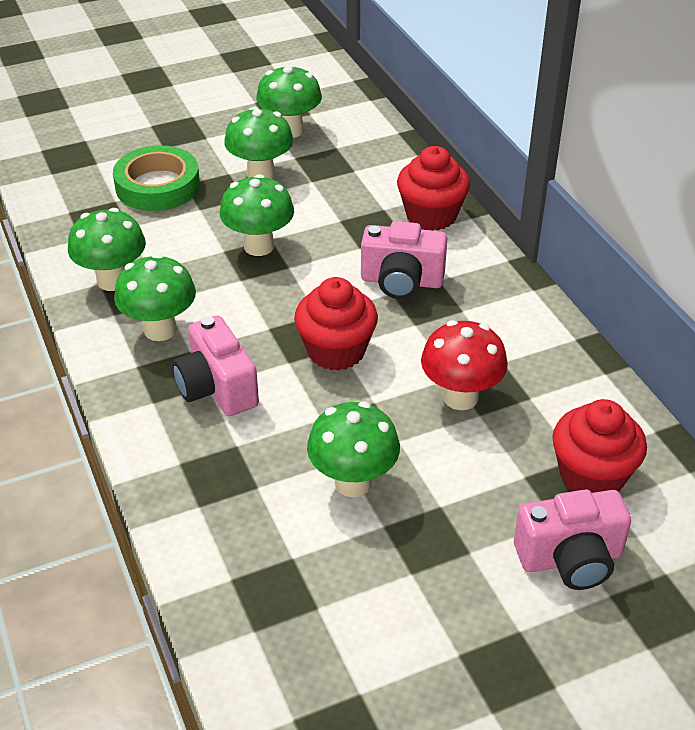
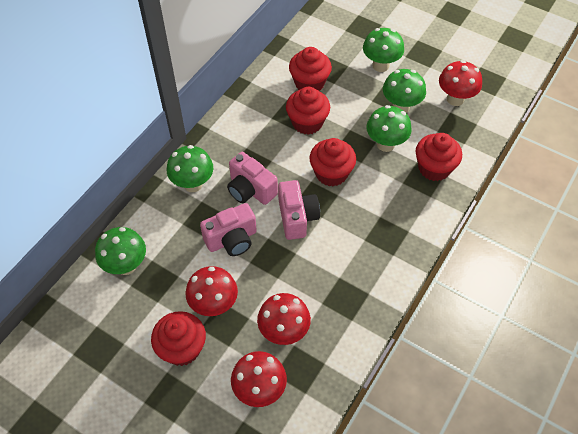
green mushroom: 6 -> 5
green tape: 1 -> 0
red cupcake: 3 -> 5
red mushroom: 1 -> 4

